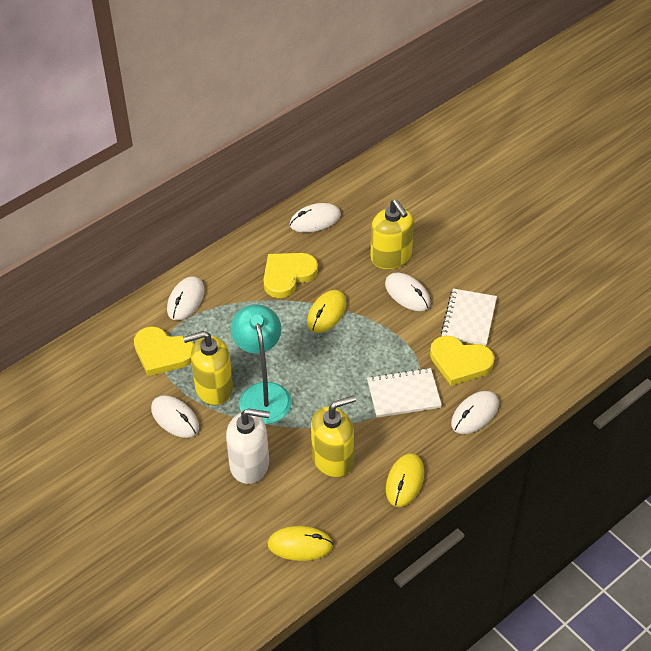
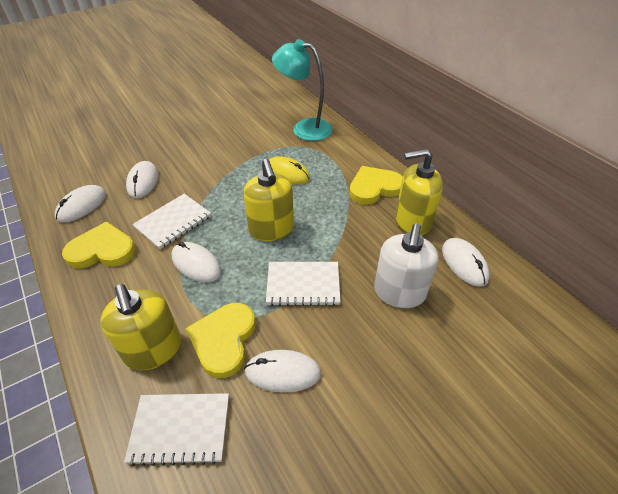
white notebook: 2 -> 3
yellow mouse: 3 -> 1

